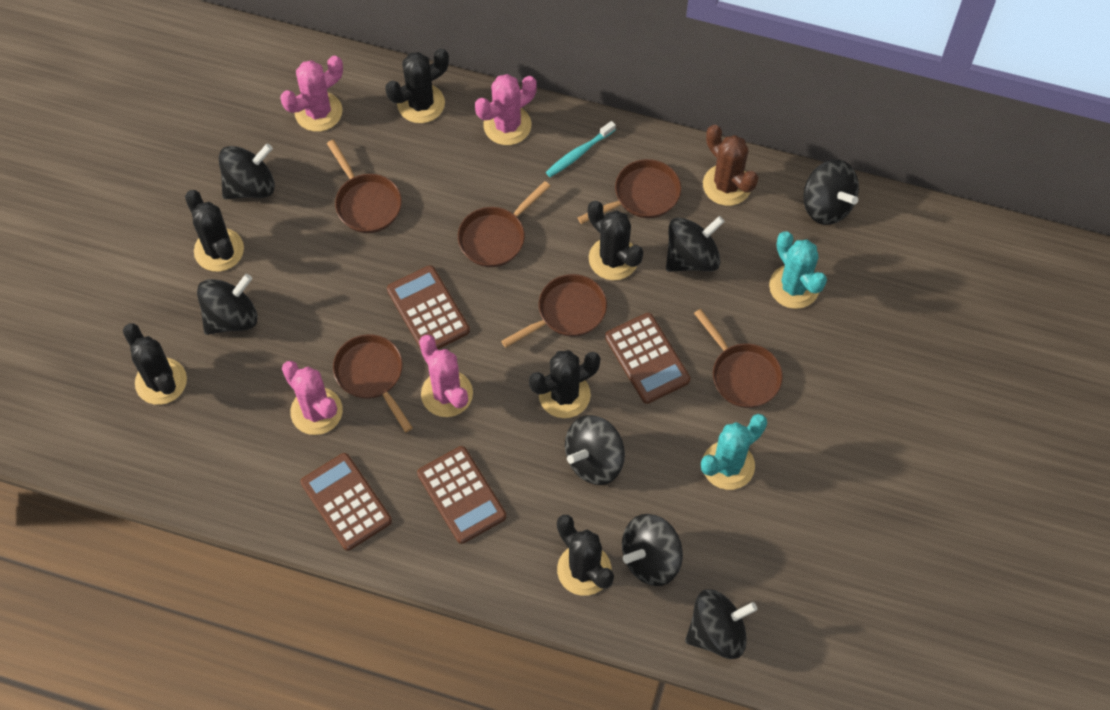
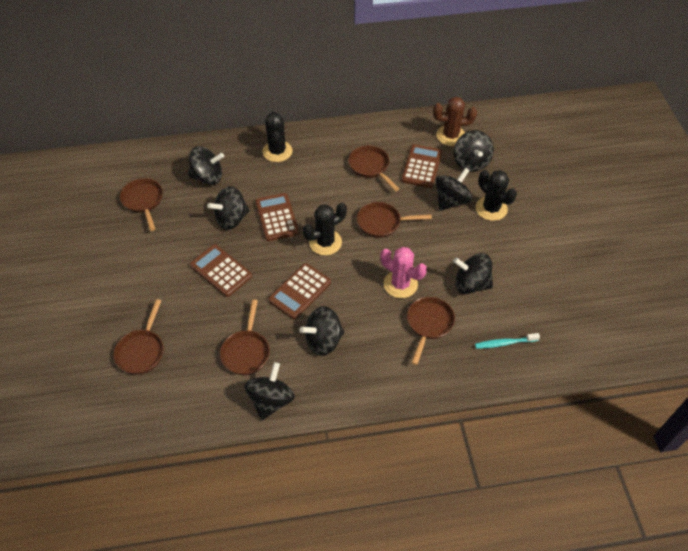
black cactus: 6 -> 3
pink cactus: 4 -> 1
turquoise cactus: 2 -> 0

